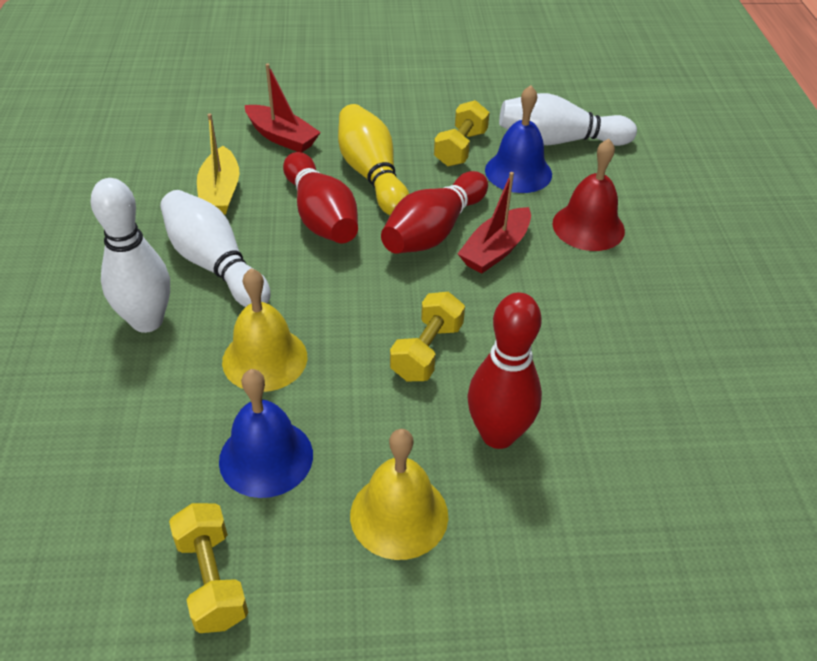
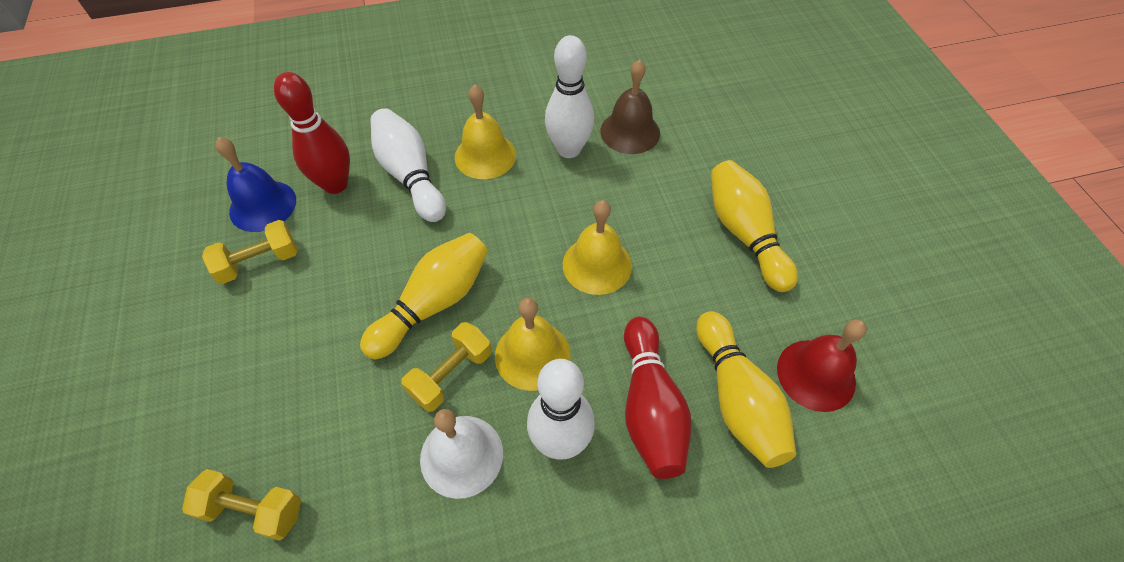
blue bell: 2 -> 1
brown bell: 0 -> 1
red boat: 2 -> 0
red bowling pin: 3 -> 2
white bell: 0 -> 1
yellow bell: 2 -> 3
yellow boat: 1 -> 0
yellow bowling pin: 1 -> 3

